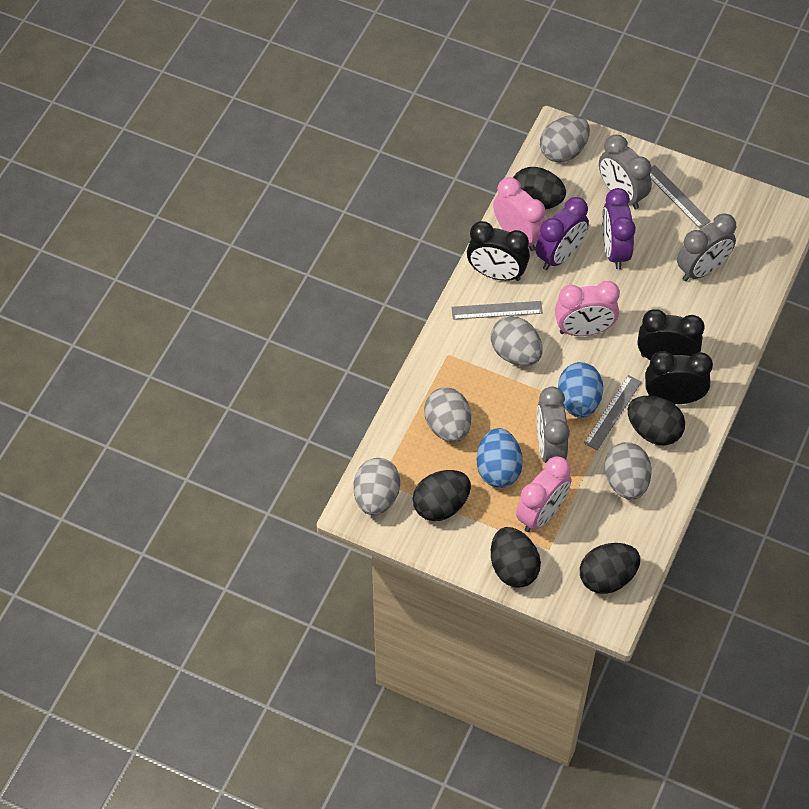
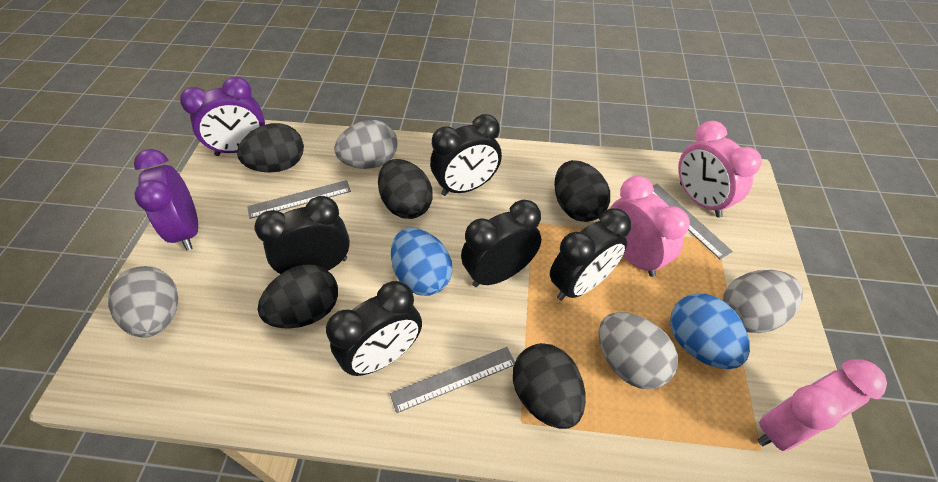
black clock: 3 -> 5
grey clock: 3 -> 0
grey egg: 5 -> 4

